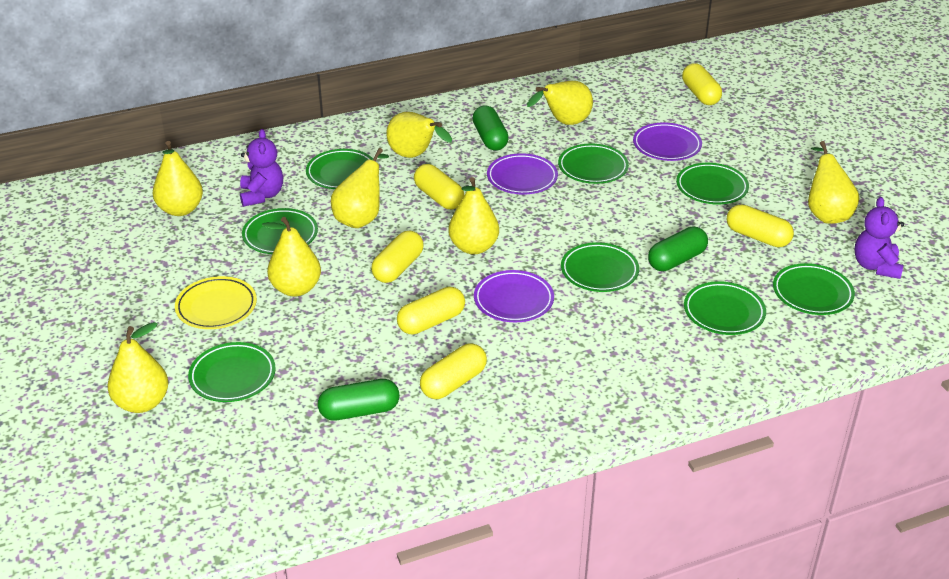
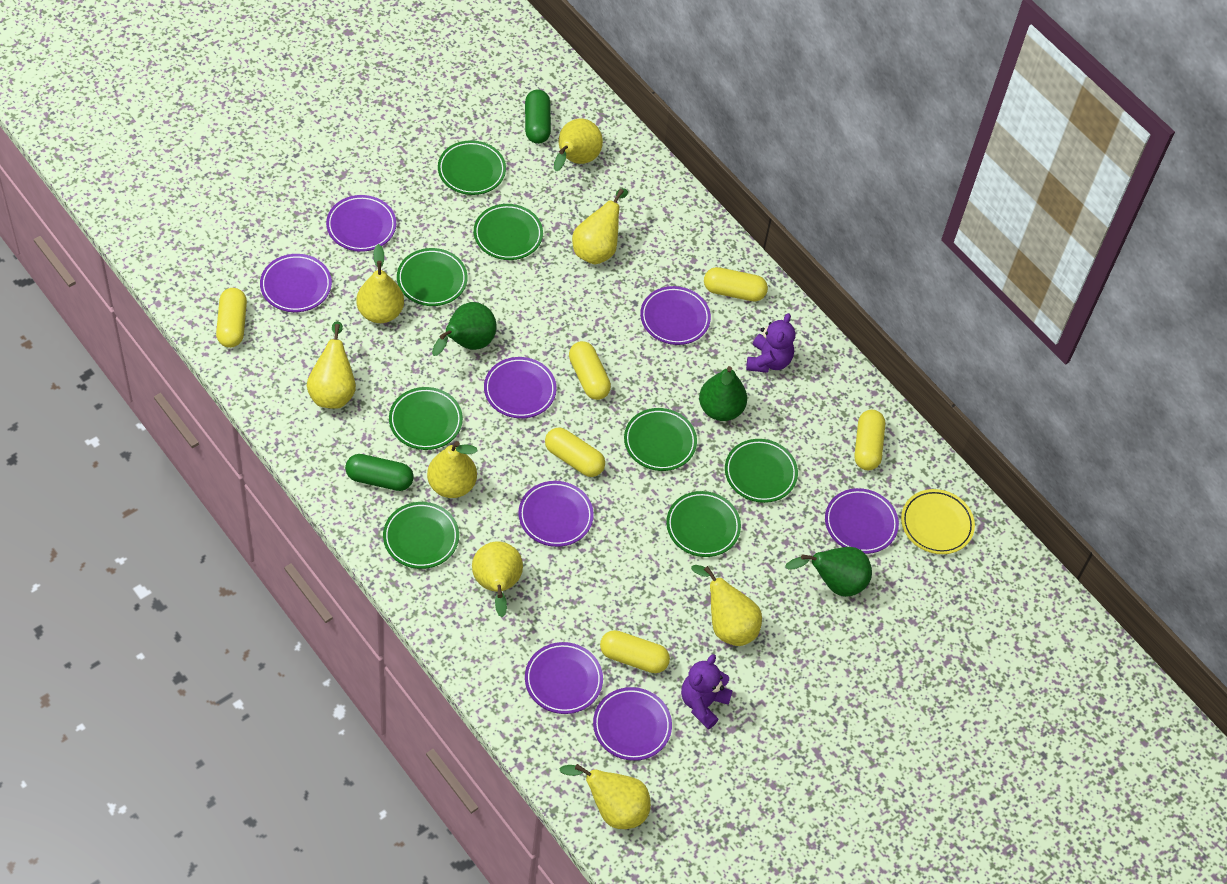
green capsule: 3 -> 2
green pear: 0 -> 3
purple plate: 3 -> 8

